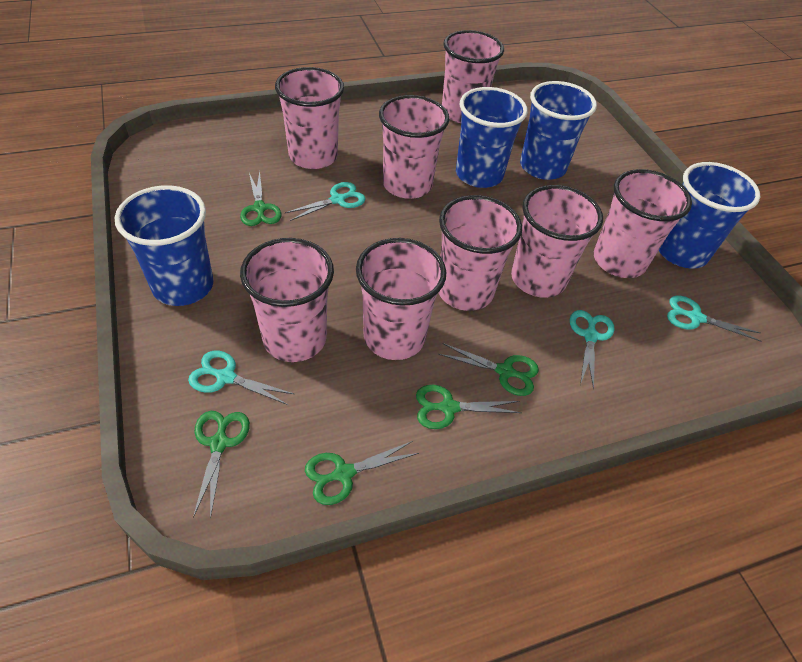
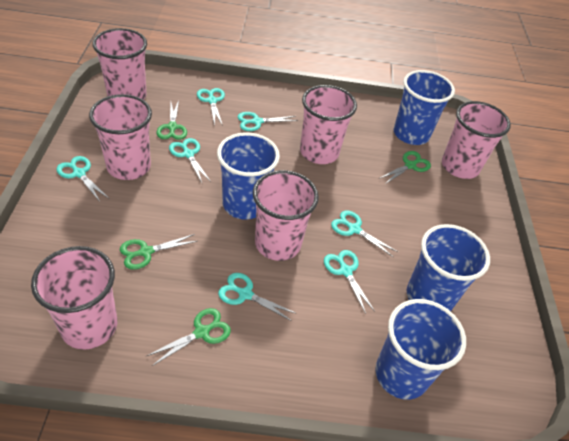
green scissors: 5 -> 4
pink cup: 8 -> 6
turquoise scissors: 4 -> 7

